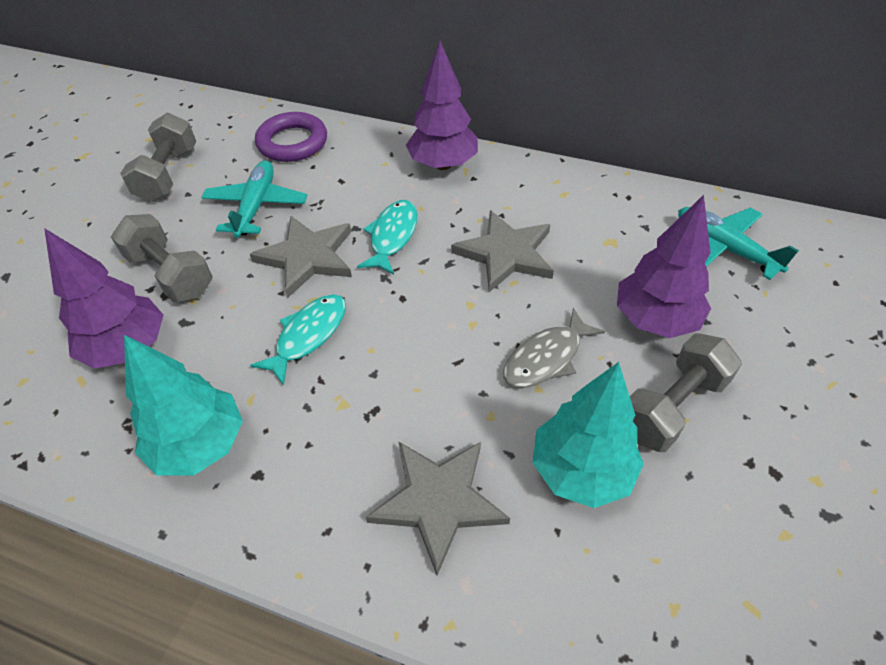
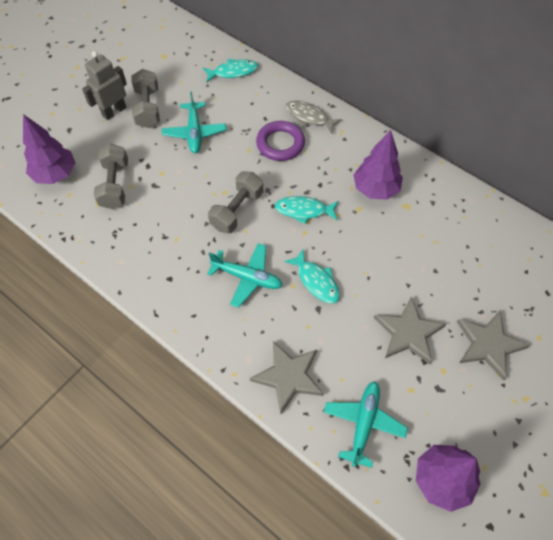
grey robot: 0 -> 1
turquoise fish: 2 -> 3
turquoise plane: 2 -> 3
turquoise tree: 2 -> 0

